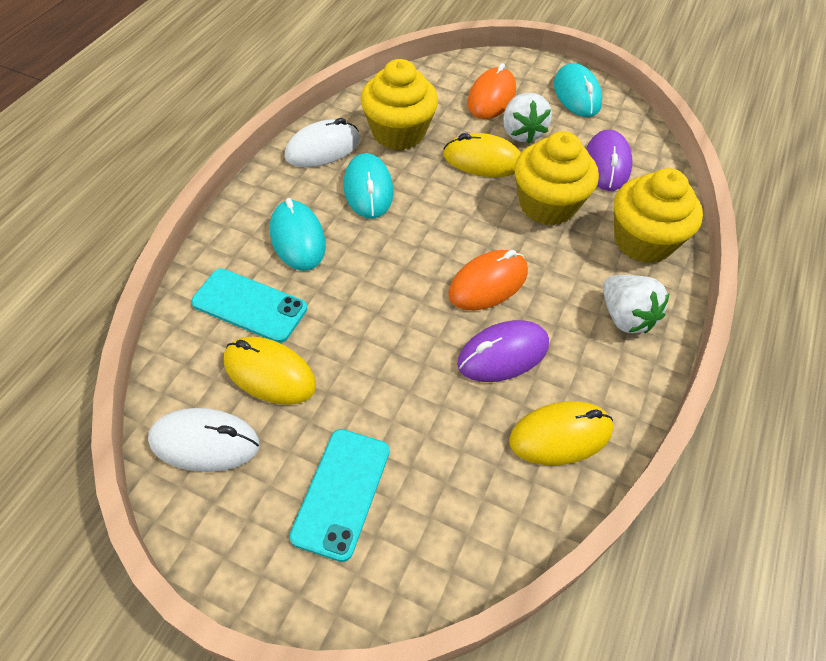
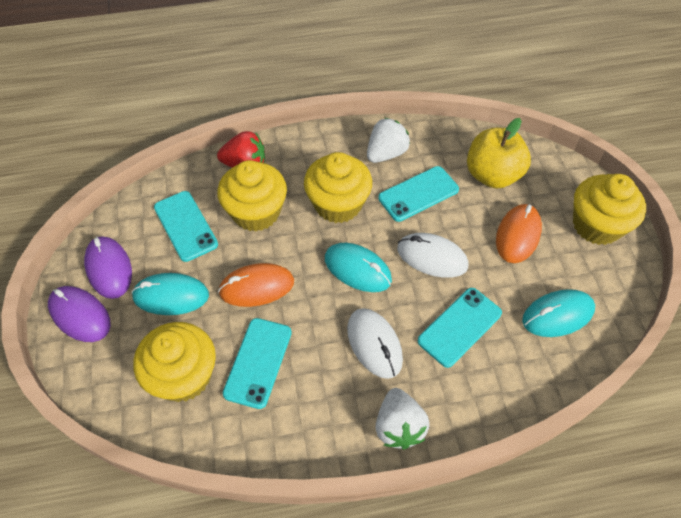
red strawberry: 0 -> 1
turquoise phone: 2 -> 4
yellow apple: 0 -> 1
yellow cupcake: 3 -> 4
yellow mouse: 3 -> 0

